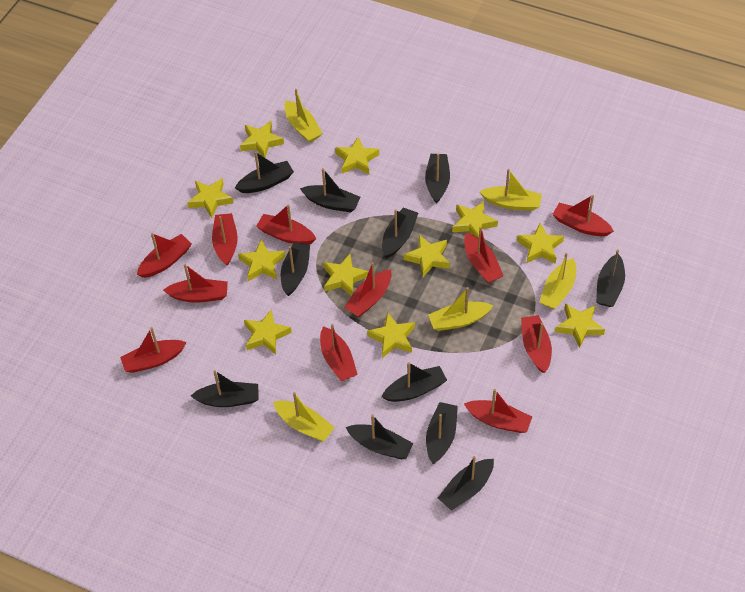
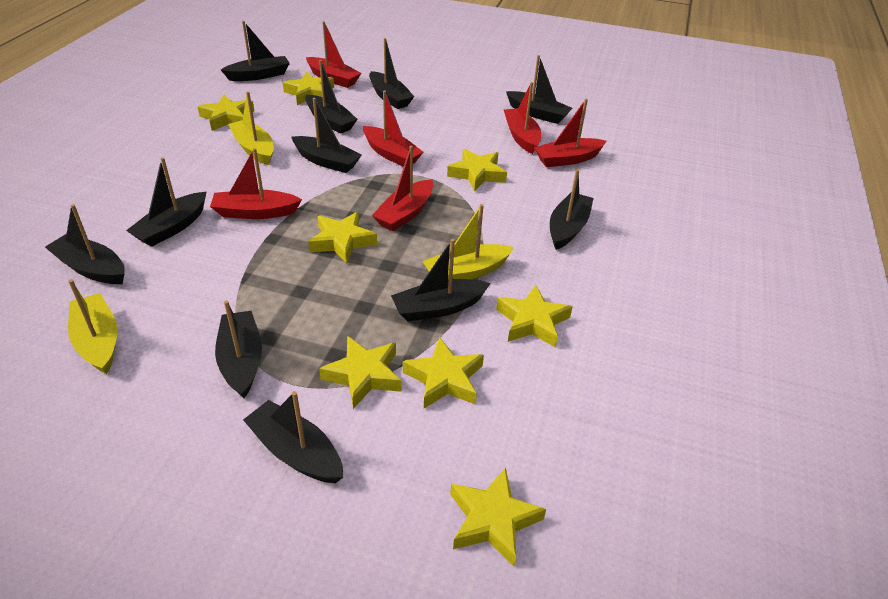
red boat: 11 -> 6
yellow boat: 5 -> 3
yellow star: 11 -> 8

